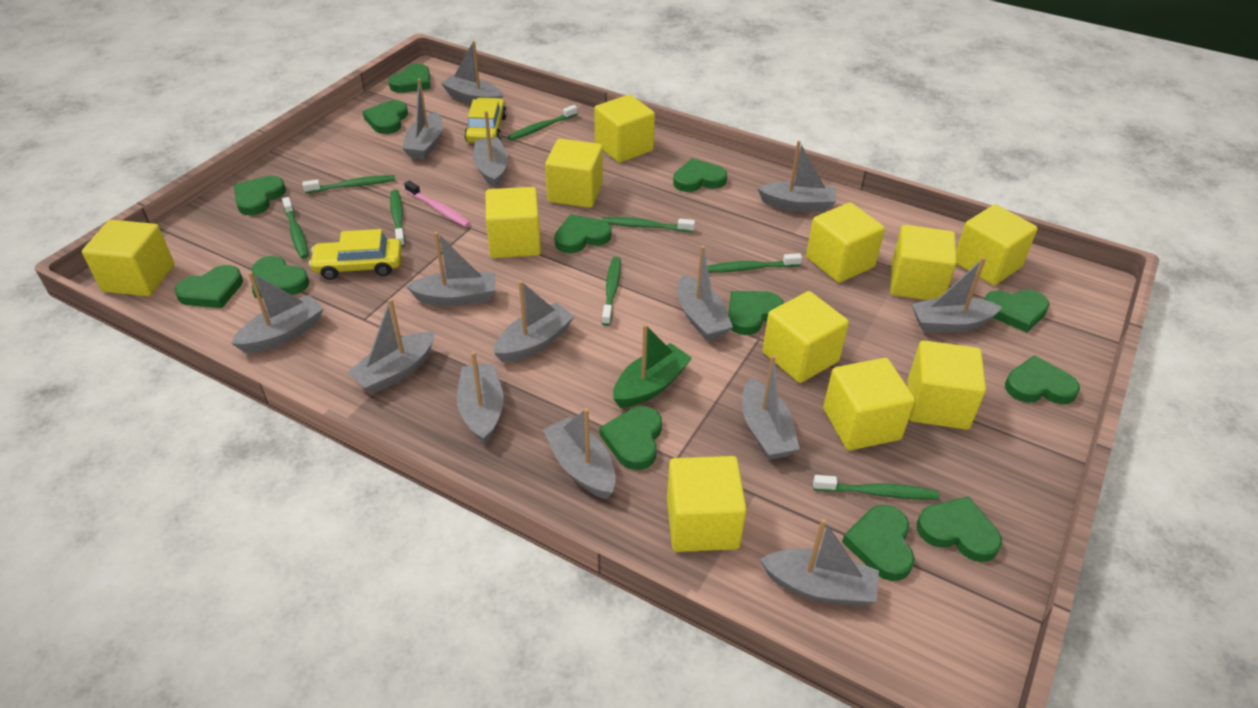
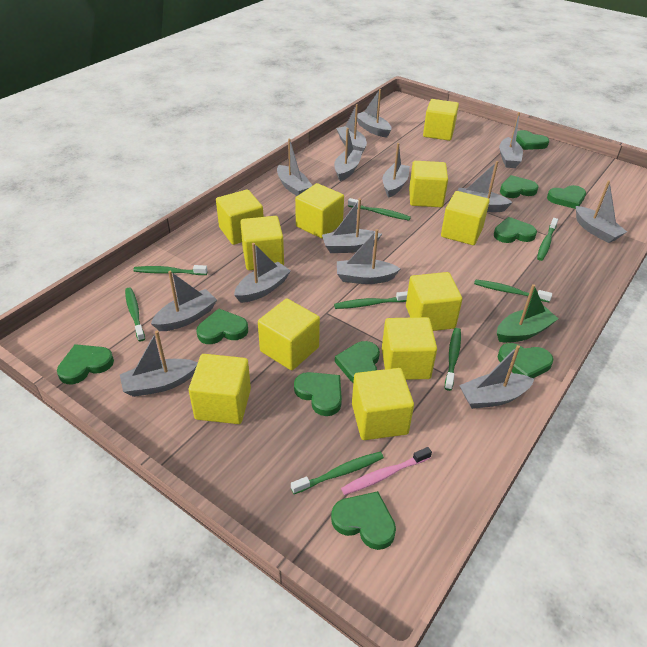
green heart: 13 -> 10
yellow car: 2 -> 0

